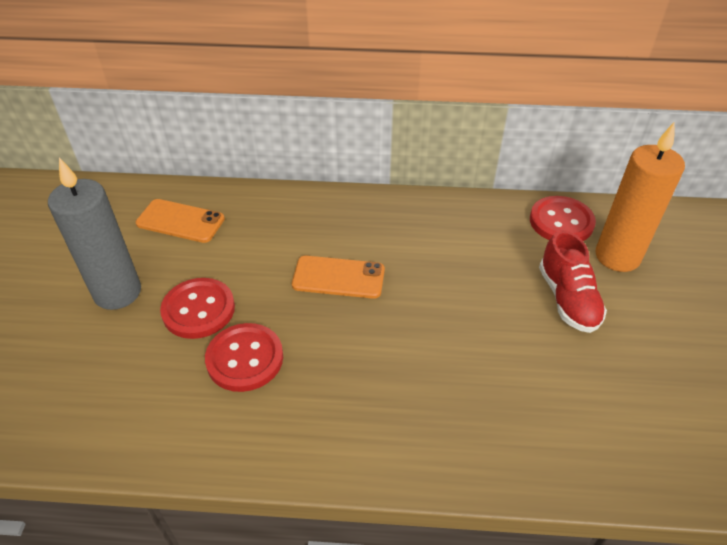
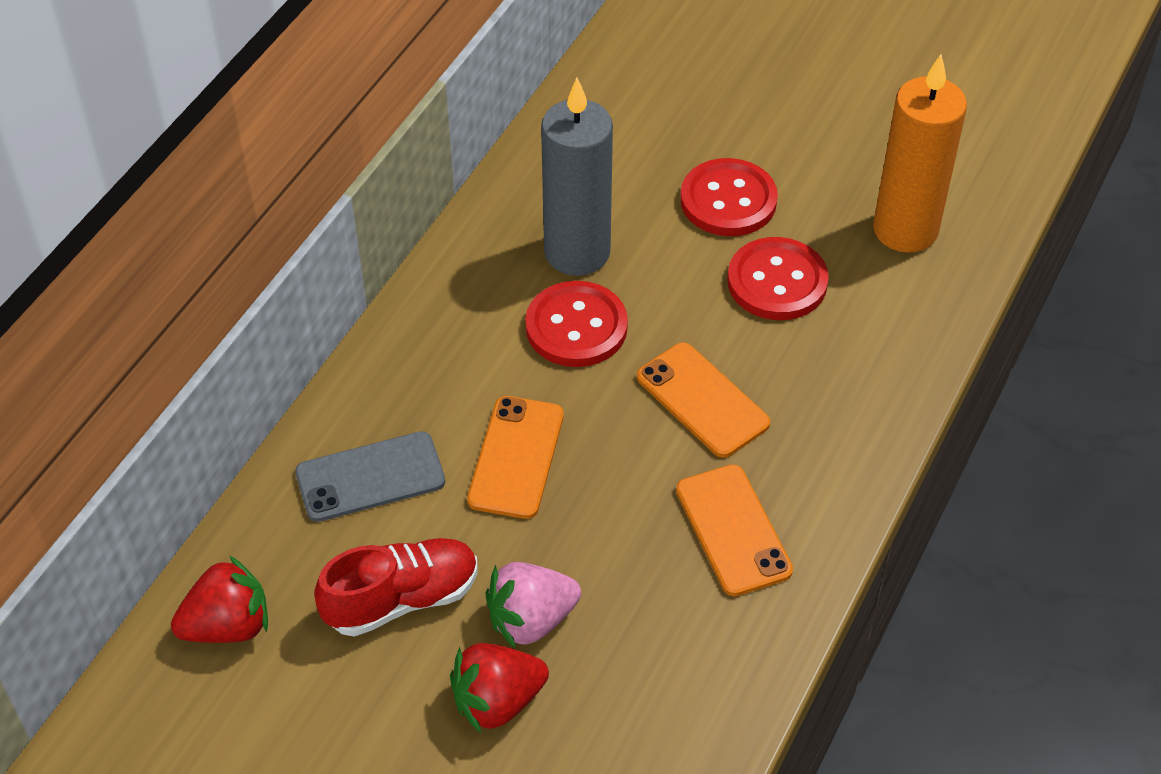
grey phone: 0 -> 1
orange phone: 2 -> 3
pink strawberry: 0 -> 1
red strawberry: 0 -> 2

